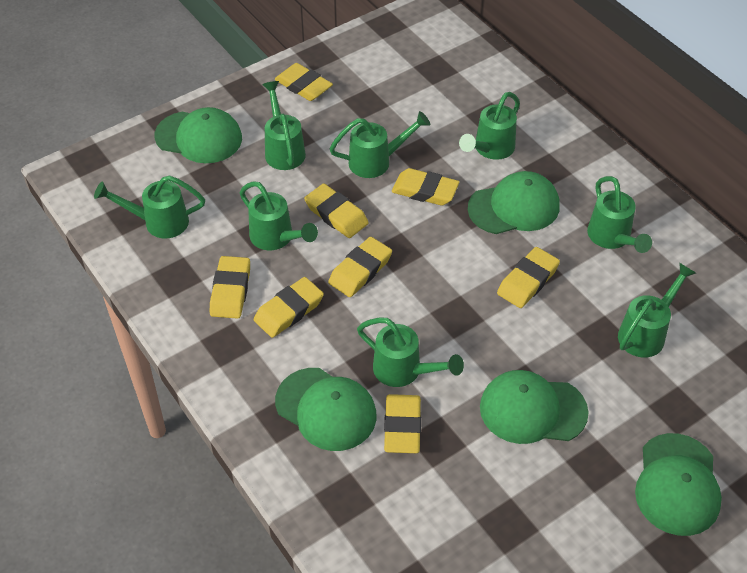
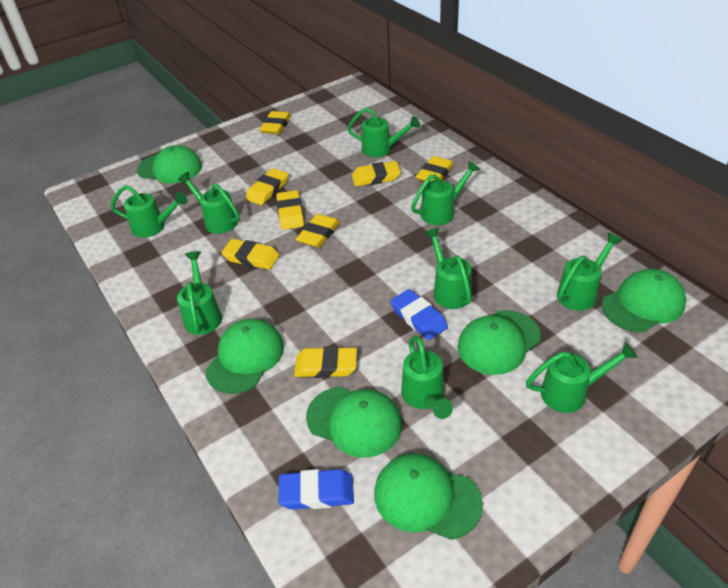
blue eraser: 0 -> 2
green cap: 5 -> 6
green watering can: 8 -> 9

